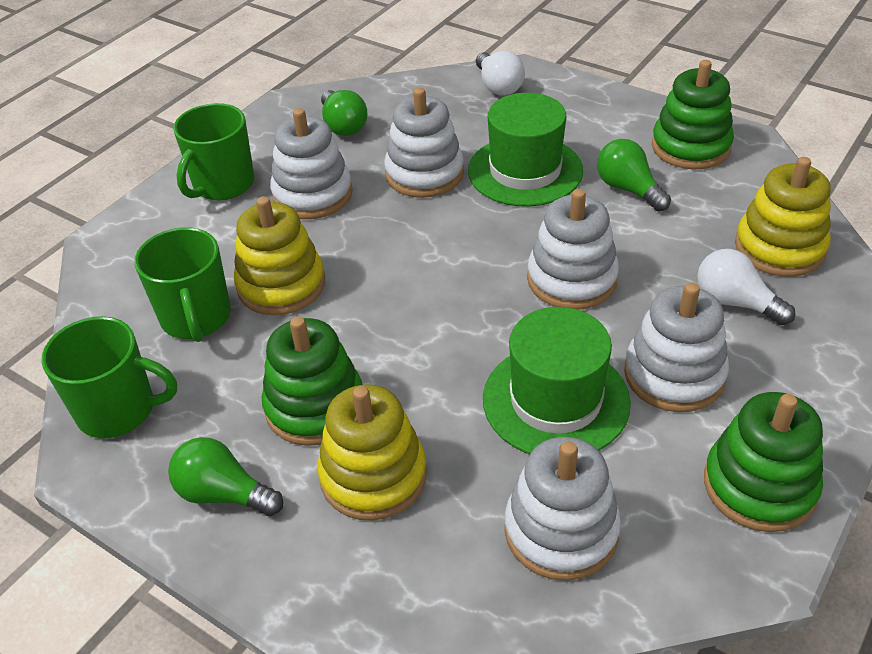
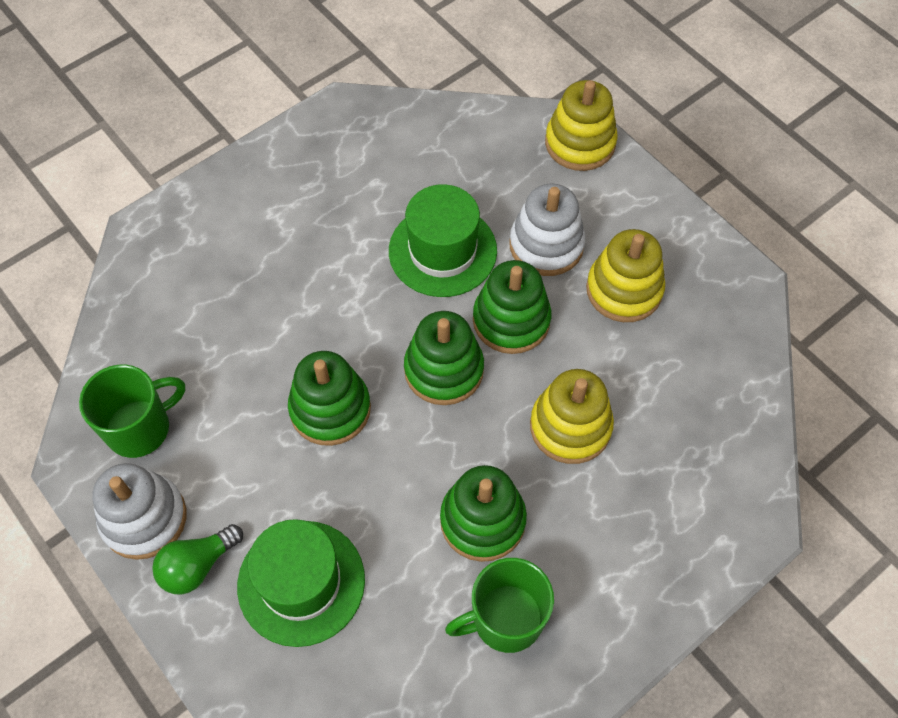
green light bulb: 3 -> 1
green mug: 3 -> 2
green stacking toy: 3 -> 4
white light bulb: 2 -> 0
white stacking toy: 5 -> 2

